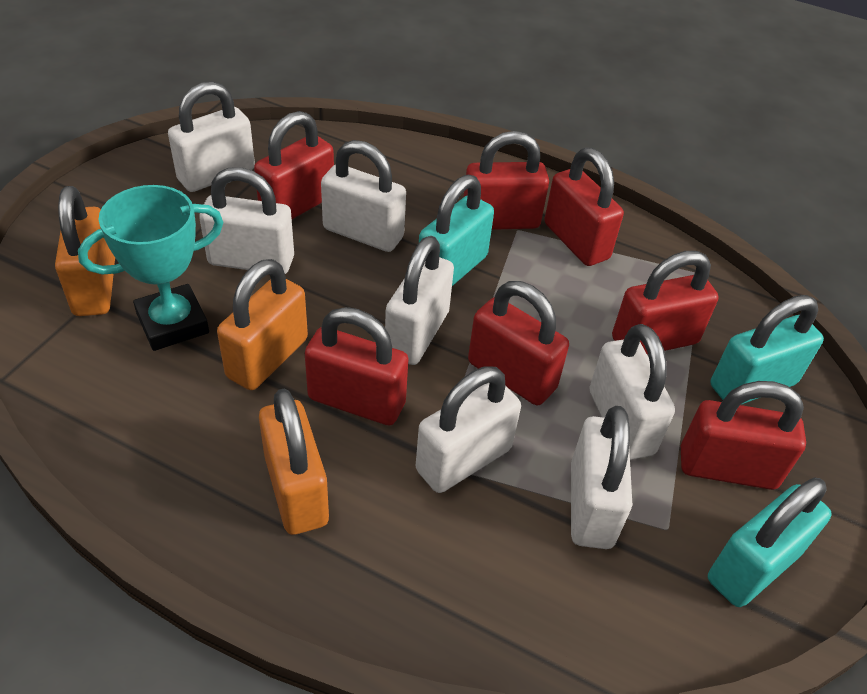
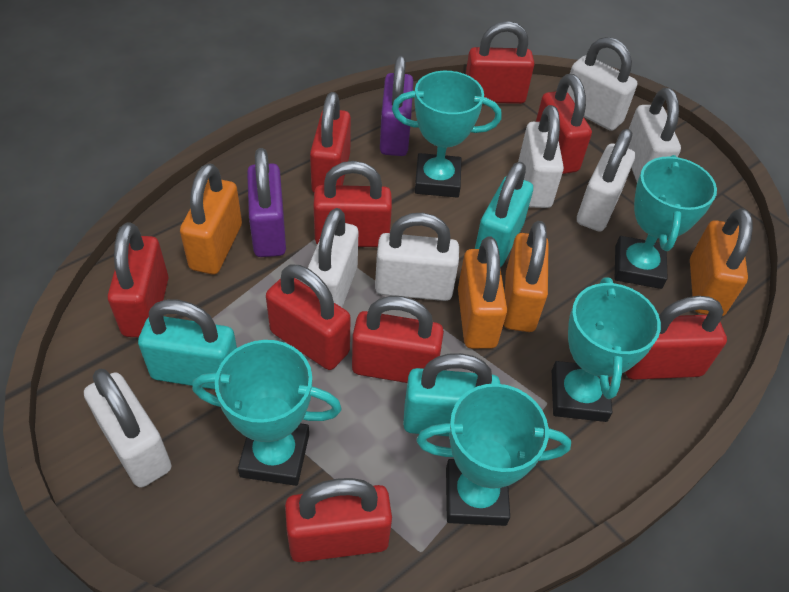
orange padlock: 3 -> 4
purple padlock: 0 -> 2
red padlock: 7 -> 9
turquoise trophy: 1 -> 5

